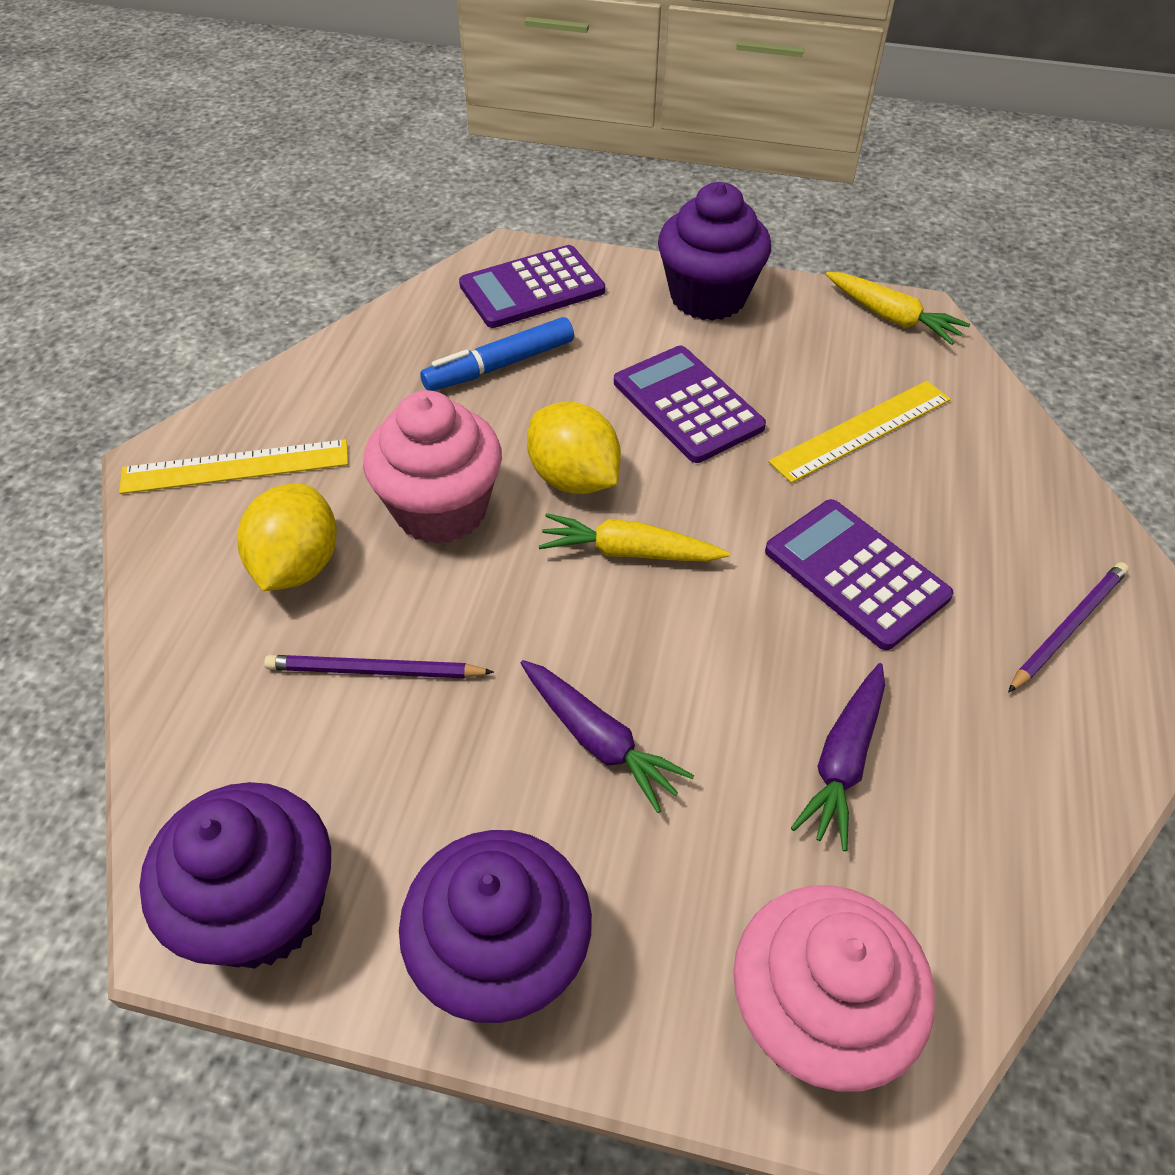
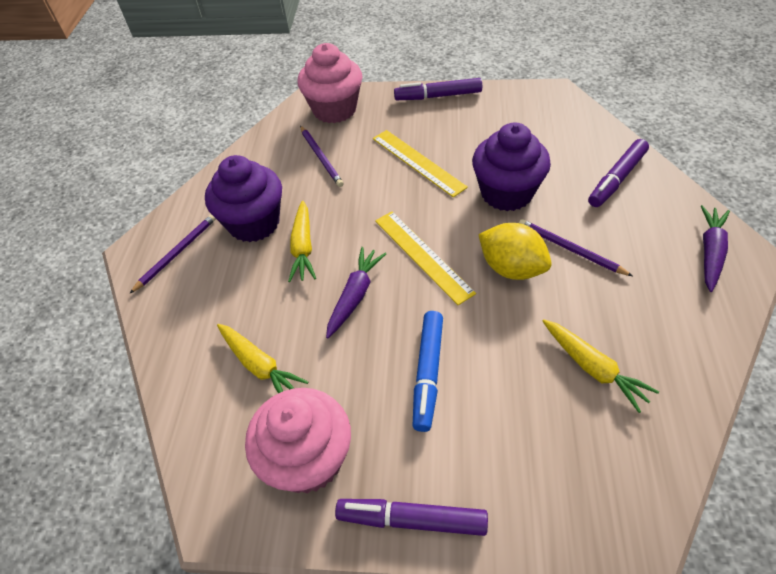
purple calculator: 3 -> 0
purple cupcake: 3 -> 2
purple marker: 0 -> 3
purple pencil: 2 -> 3
yellow carrot: 2 -> 3
yellow lemon: 2 -> 1

